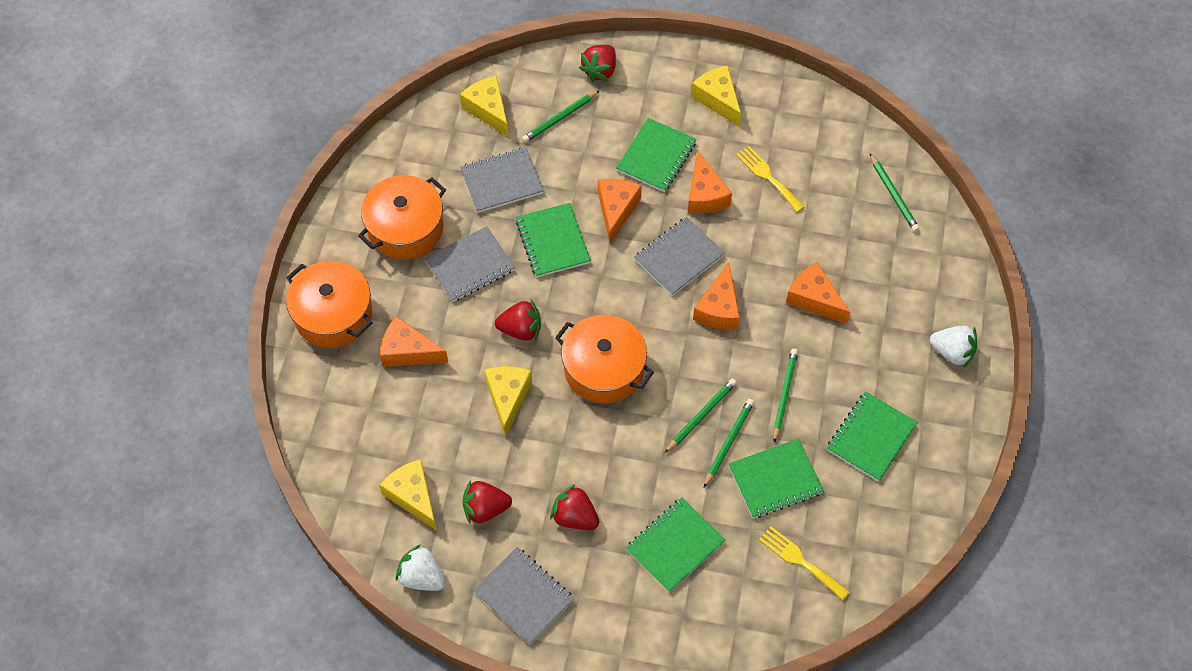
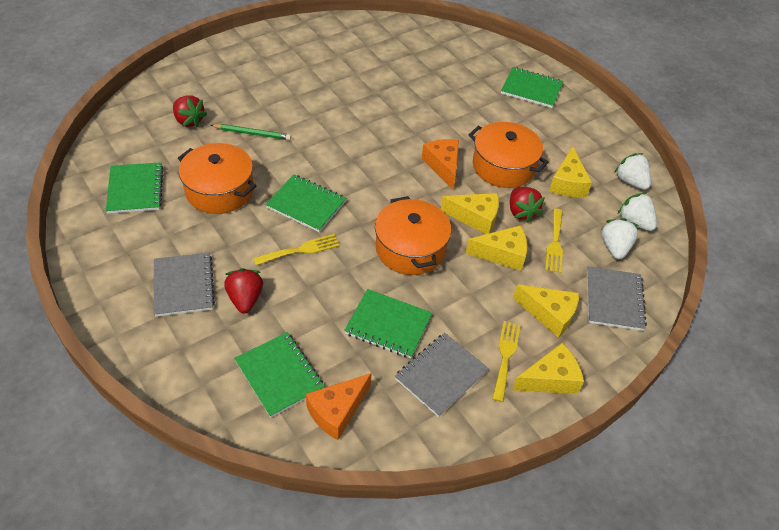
green pencil: 5 -> 1
grey notebook: 4 -> 3
orange cheese: 5 -> 2
red strawberry: 4 -> 3
white strawberry: 2 -> 3
yellow cheese: 4 -> 5
yellow fork: 2 -> 3

